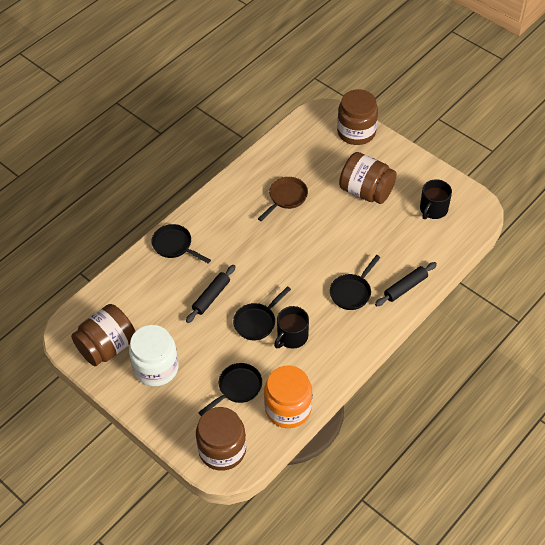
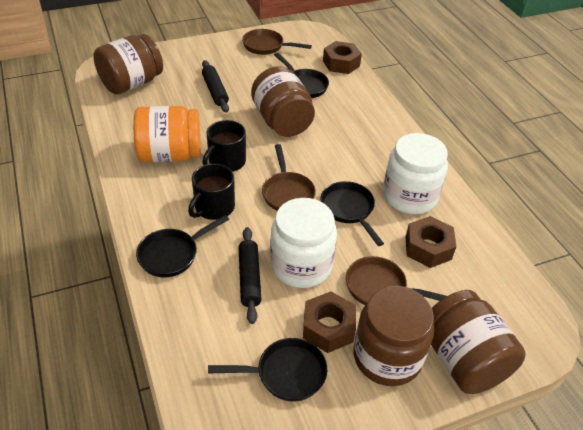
brown nut: 0 -> 3
brown pan: 1 -> 3
white jar: 1 -> 2

